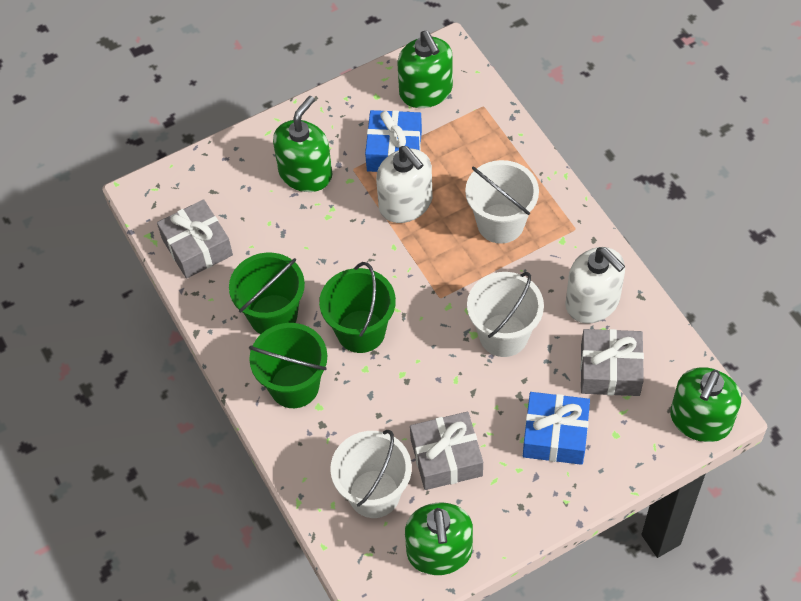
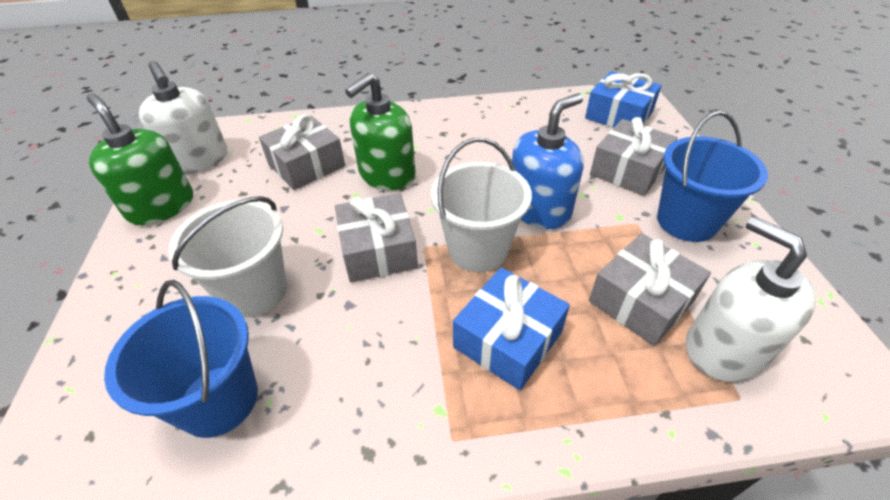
blue bucket: 0 -> 2
blue soap dispenser: 0 -> 1
green bucket: 3 -> 0
green soap dispenser: 4 -> 2
grey gift: 3 -> 4
white bucket: 3 -> 2

